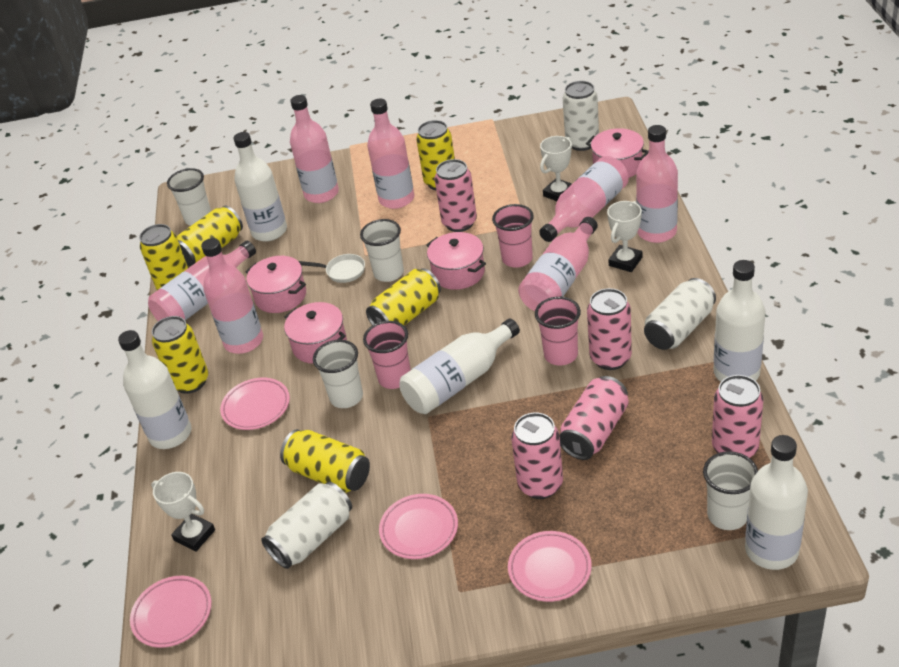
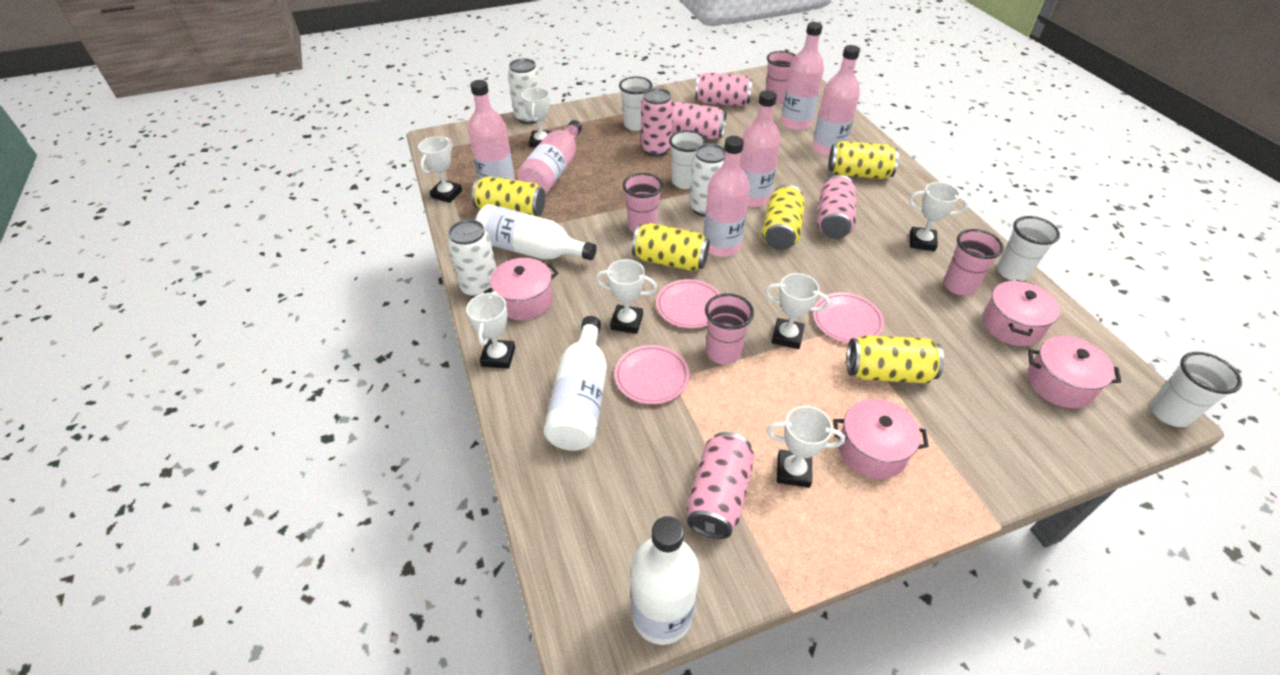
pink bottle: 7 -> 6
pink cup: 3 -> 4
pink plate: 4 -> 3
white bottle: 5 -> 3
white pan: 1 -> 0
white trophy: 3 -> 7
yellow can: 6 -> 5

